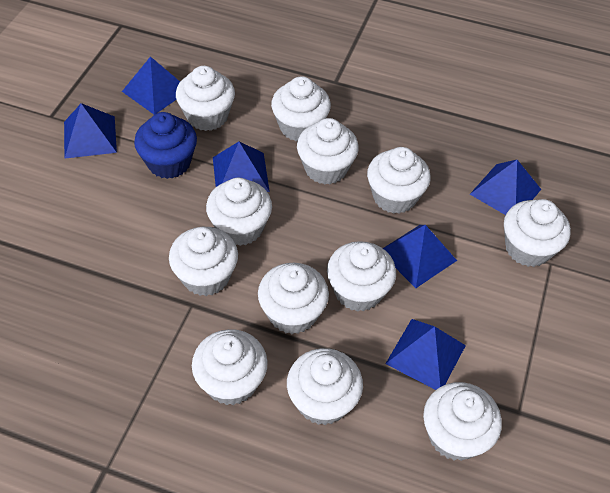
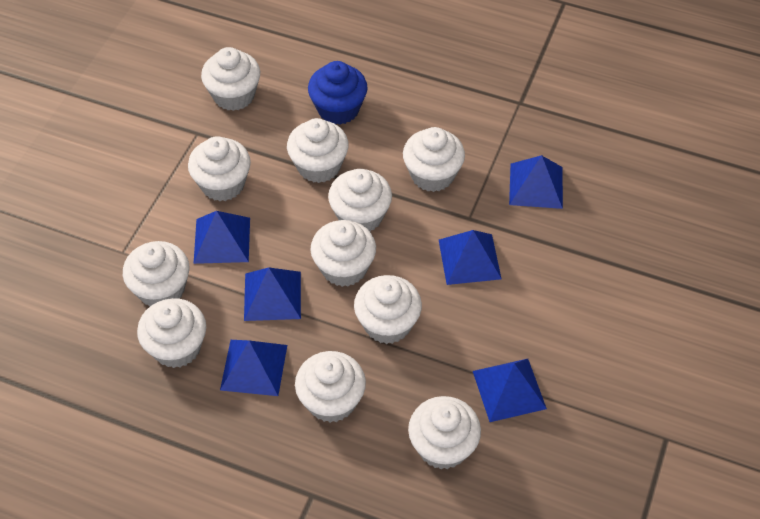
white cupcake: 12 -> 11

